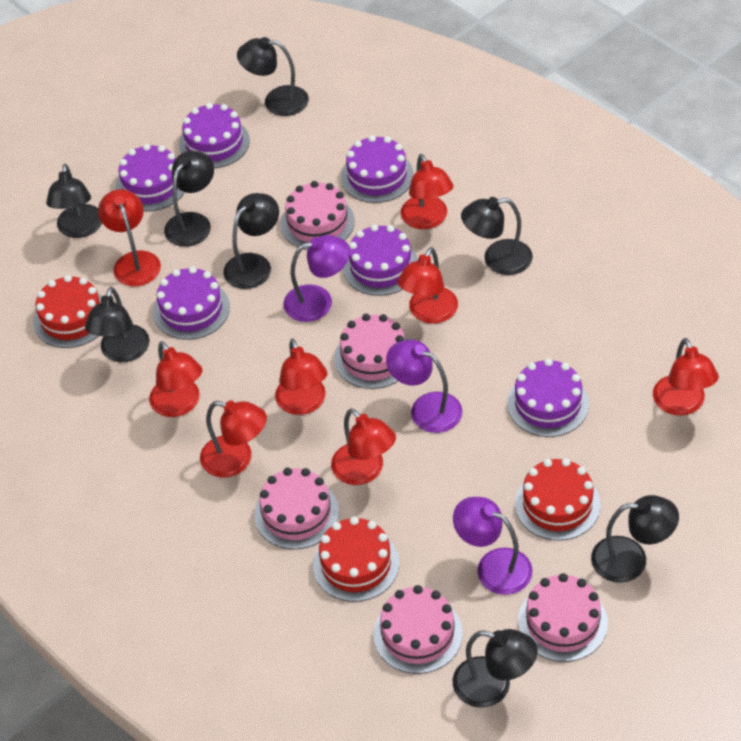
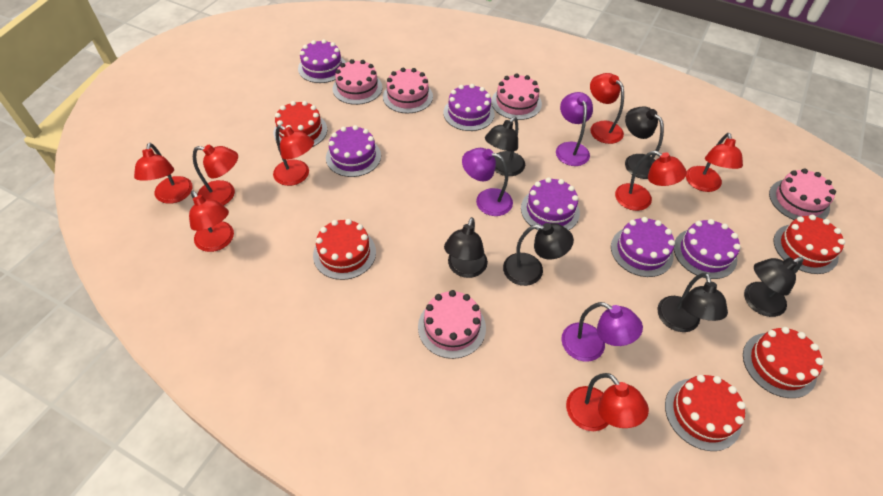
black lamp: 8 -> 6
red cake: 3 -> 5

